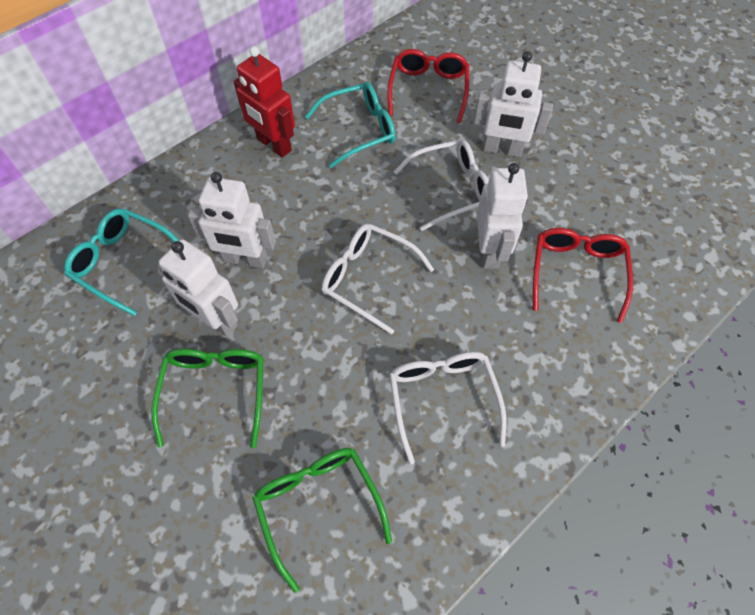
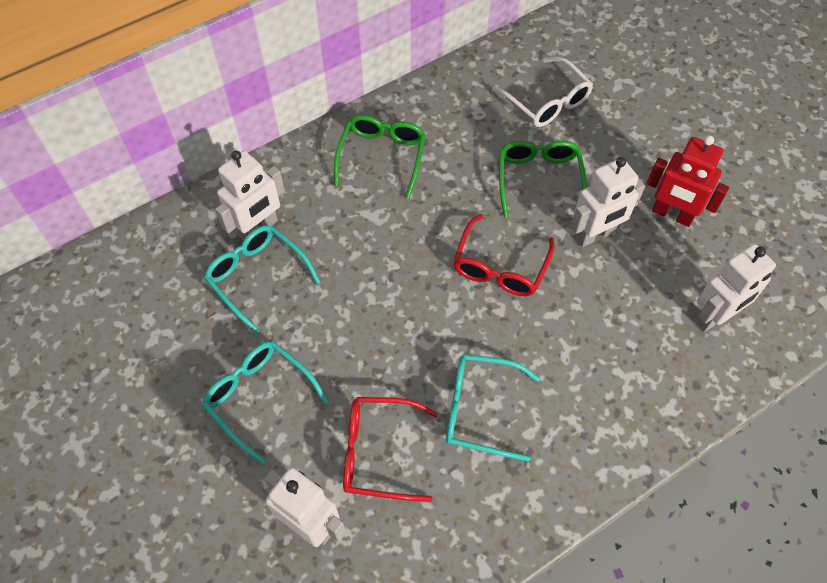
turquoise glasses: 2 -> 3
white glasses: 3 -> 1

